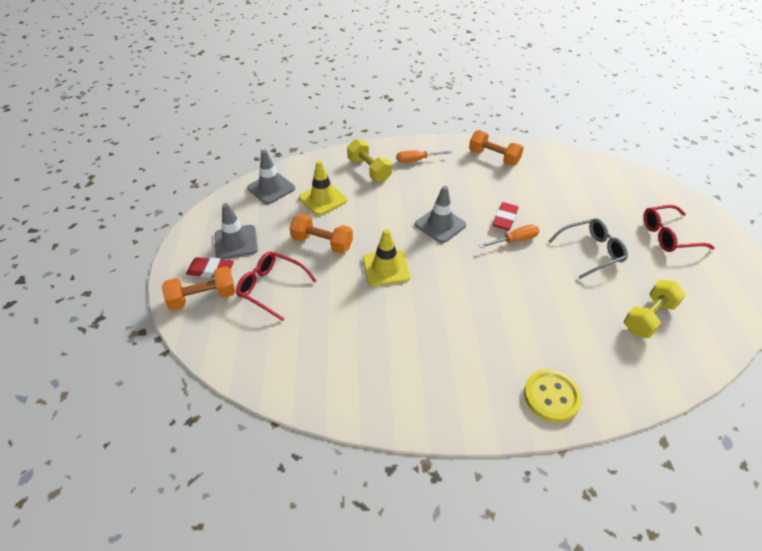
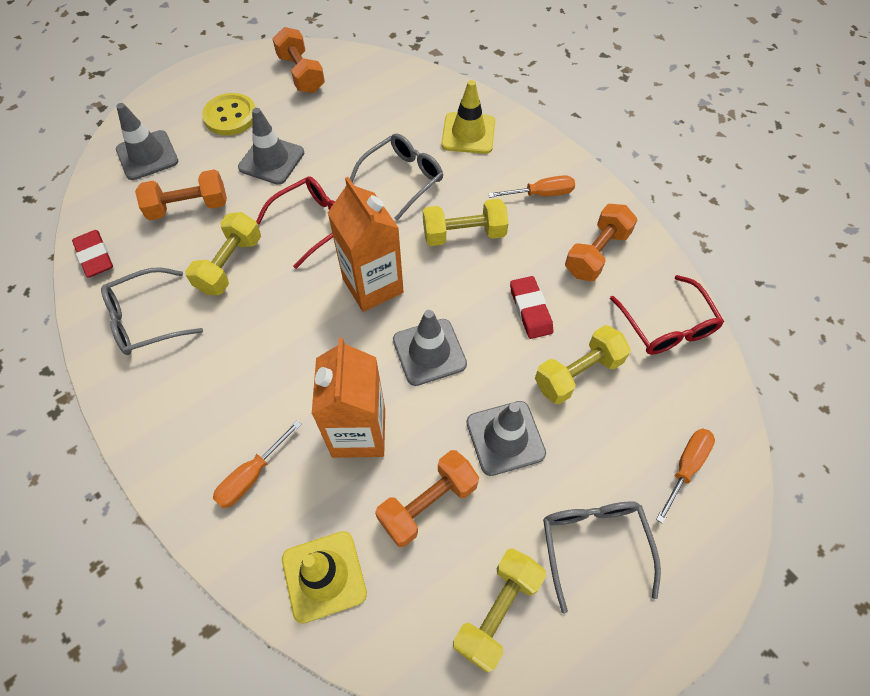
grey glasses: 1 -> 3
grey traffic cone: 3 -> 4
orange carton: 0 -> 2
orange dumbbell: 3 -> 4
orange screwdriver: 2 -> 3
yellow dumbbell: 2 -> 4

